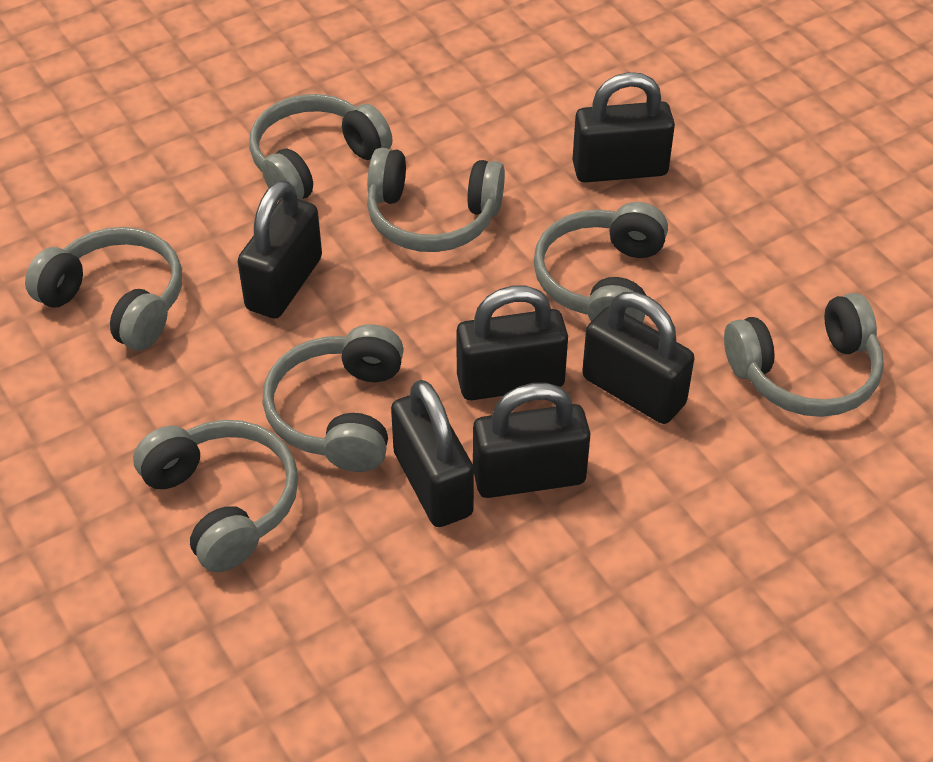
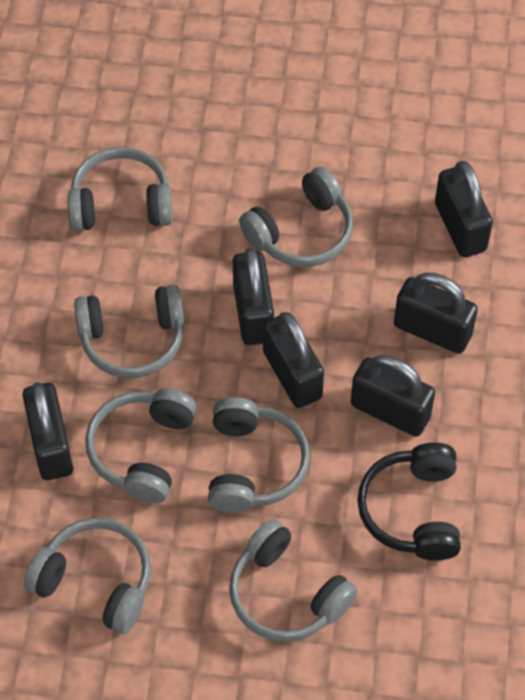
black headphones: 0 -> 1

